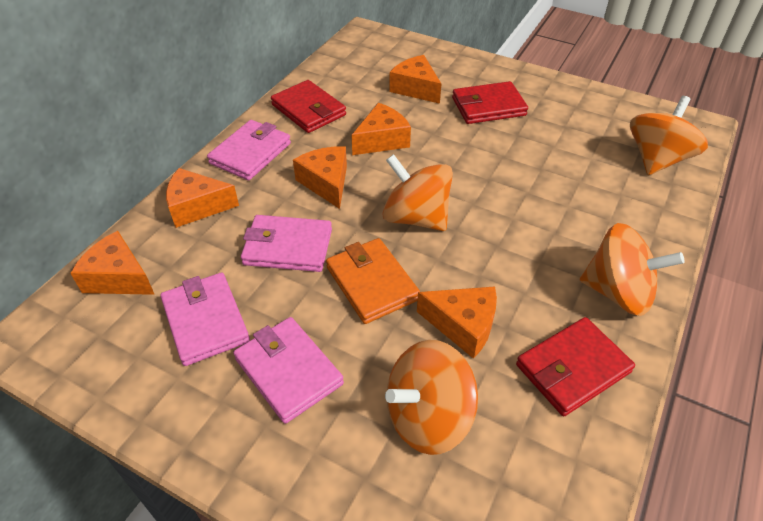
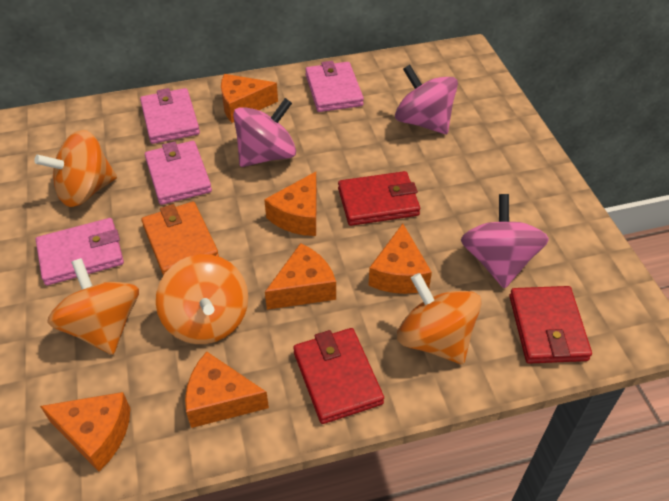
pink spinning top: 0 -> 3

